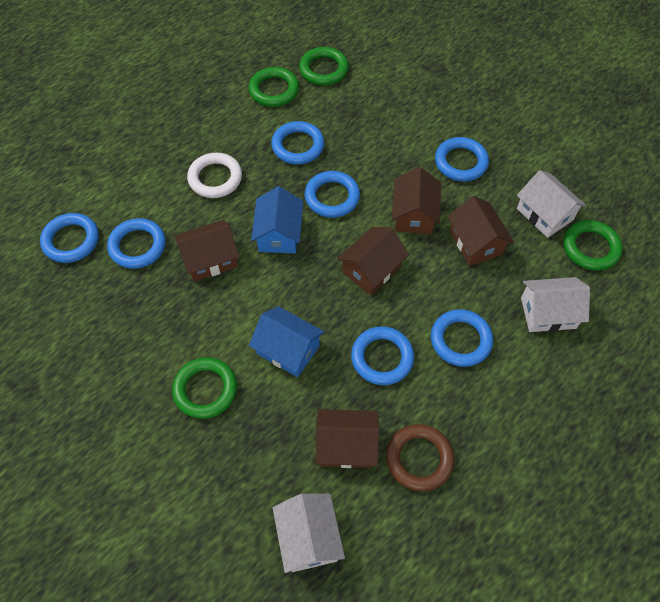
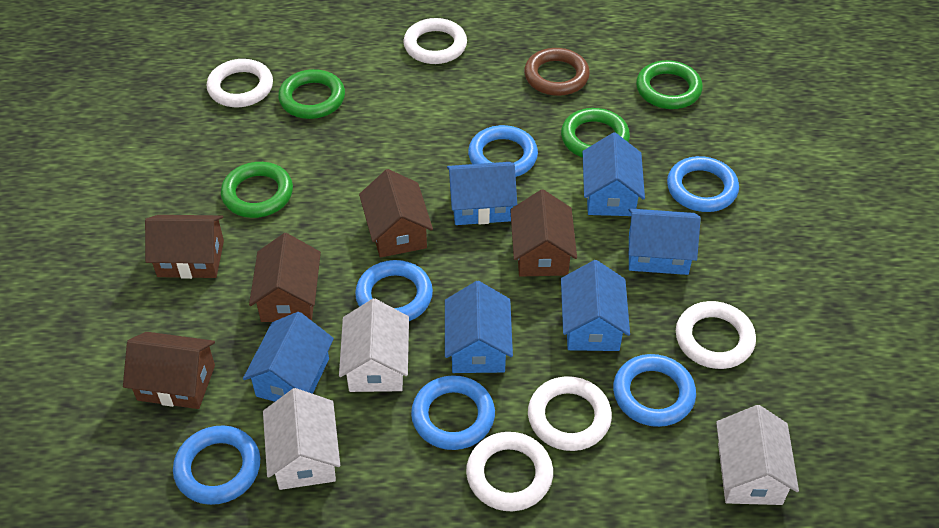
blue house: 2 -> 6
blue ring: 7 -> 6
white ring: 1 -> 5

